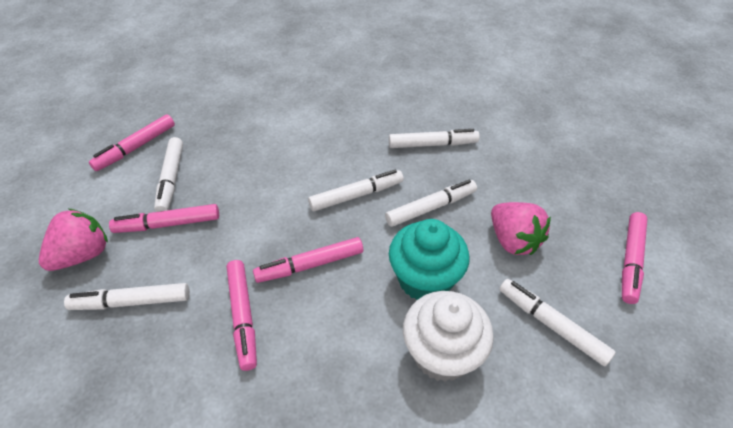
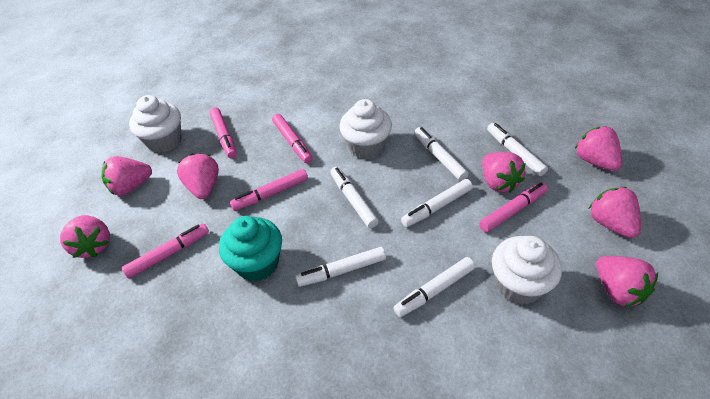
pink strawberry: 2 -> 7
white cupcake: 1 -> 3

